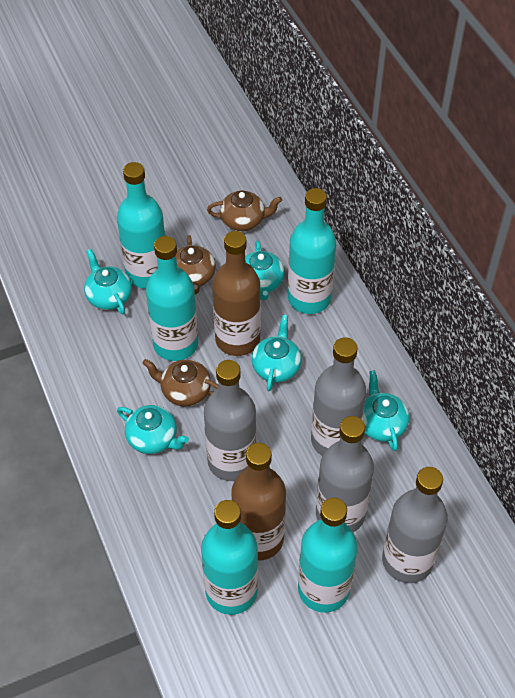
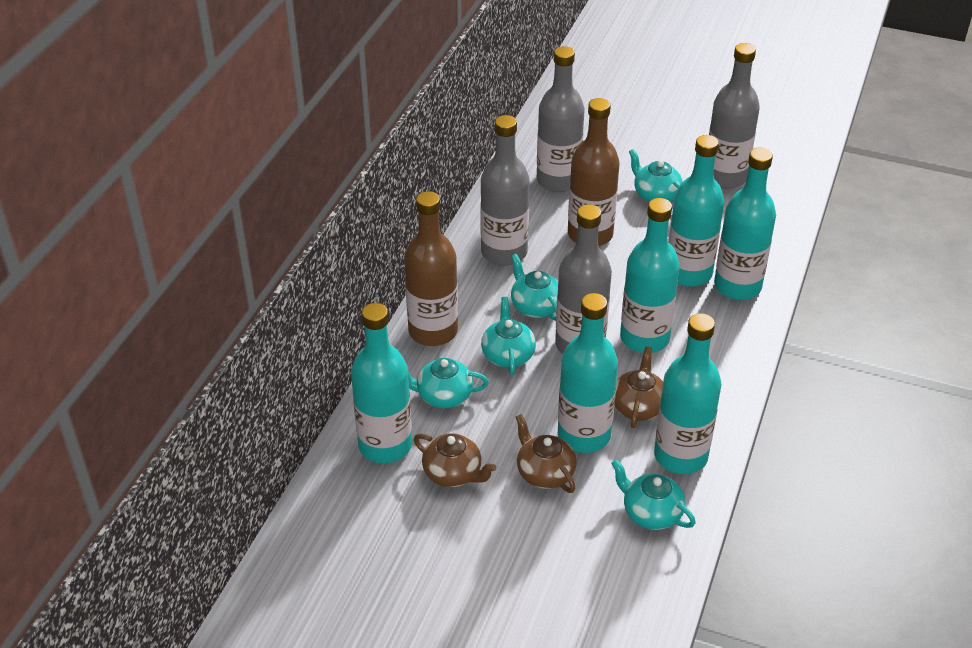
turquoise bottle: 5 -> 6

